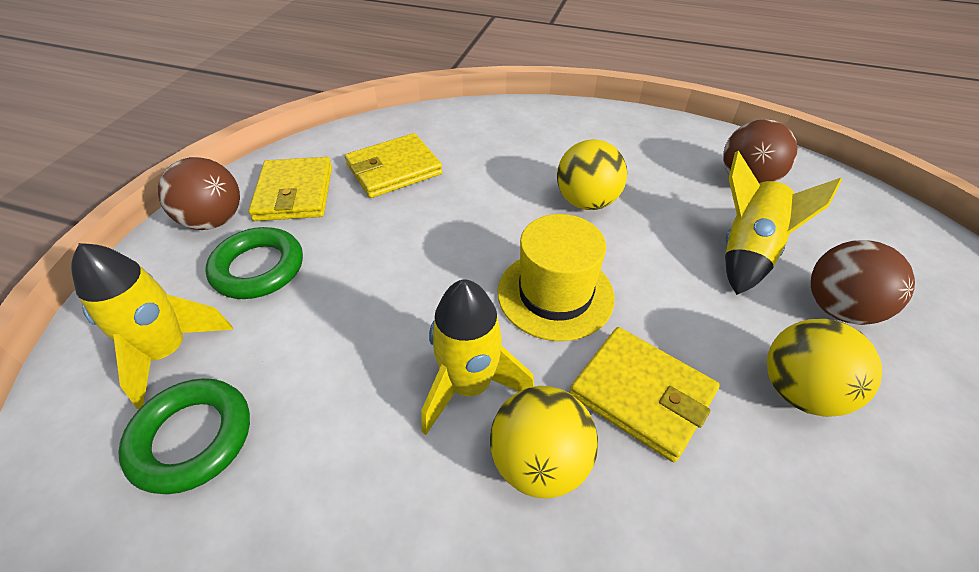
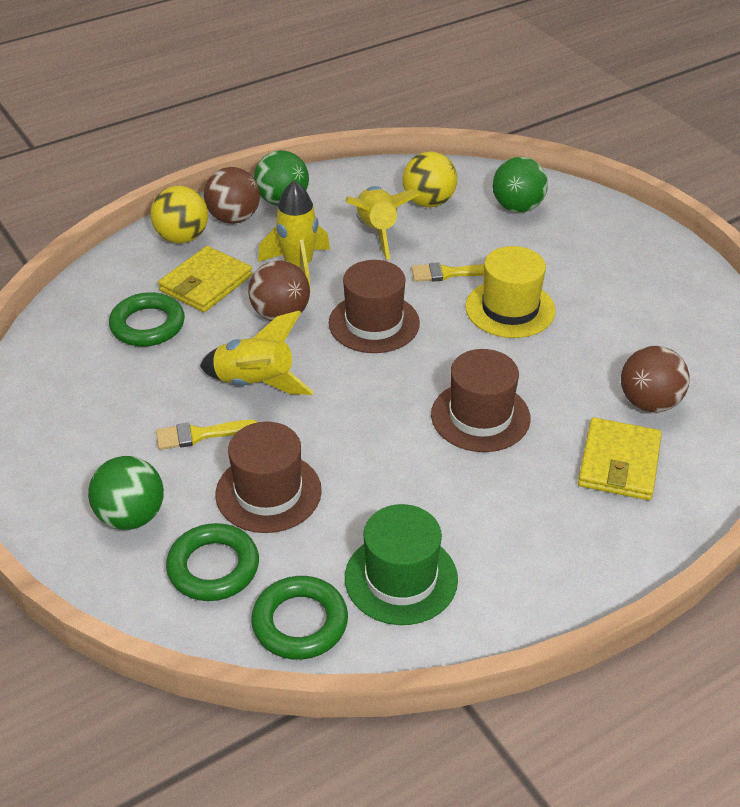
brown hat: 0 -> 3
green ball: 0 -> 3
green hat: 0 -> 1
green ring: 2 -> 3
yellow ball: 3 -> 2
yellow brush: 0 -> 2
yellow wallet: 3 -> 2

